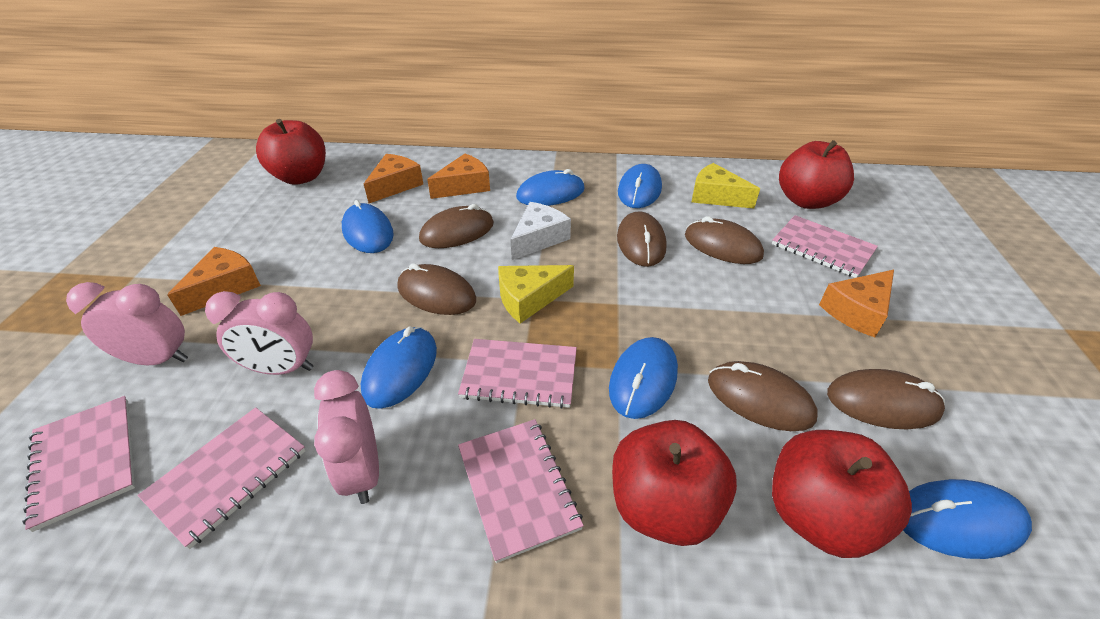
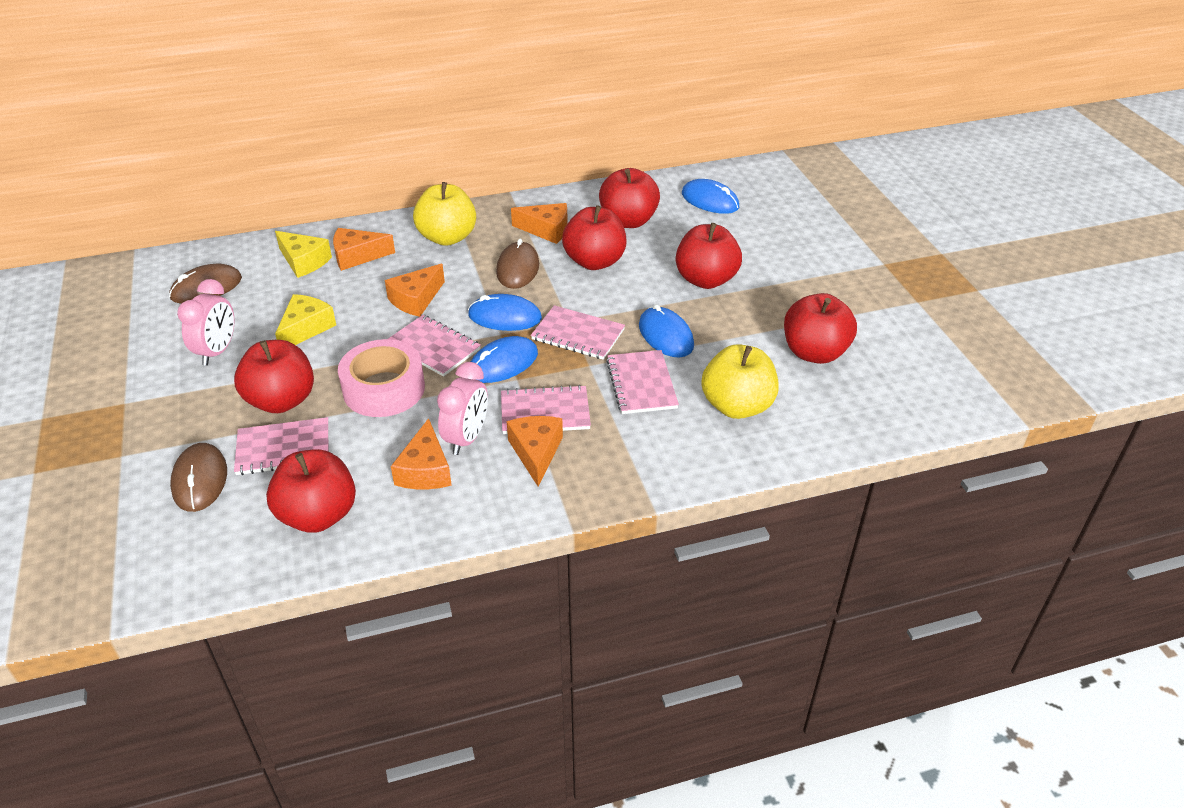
blue mouse: 6 -> 4
brown mouse: 6 -> 3
orange cheese: 4 -> 5
pink clock: 3 -> 2
pink tape: 0 -> 1
red apple: 4 -> 6
white cheese: 1 -> 0
yellow apple: 0 -> 2

